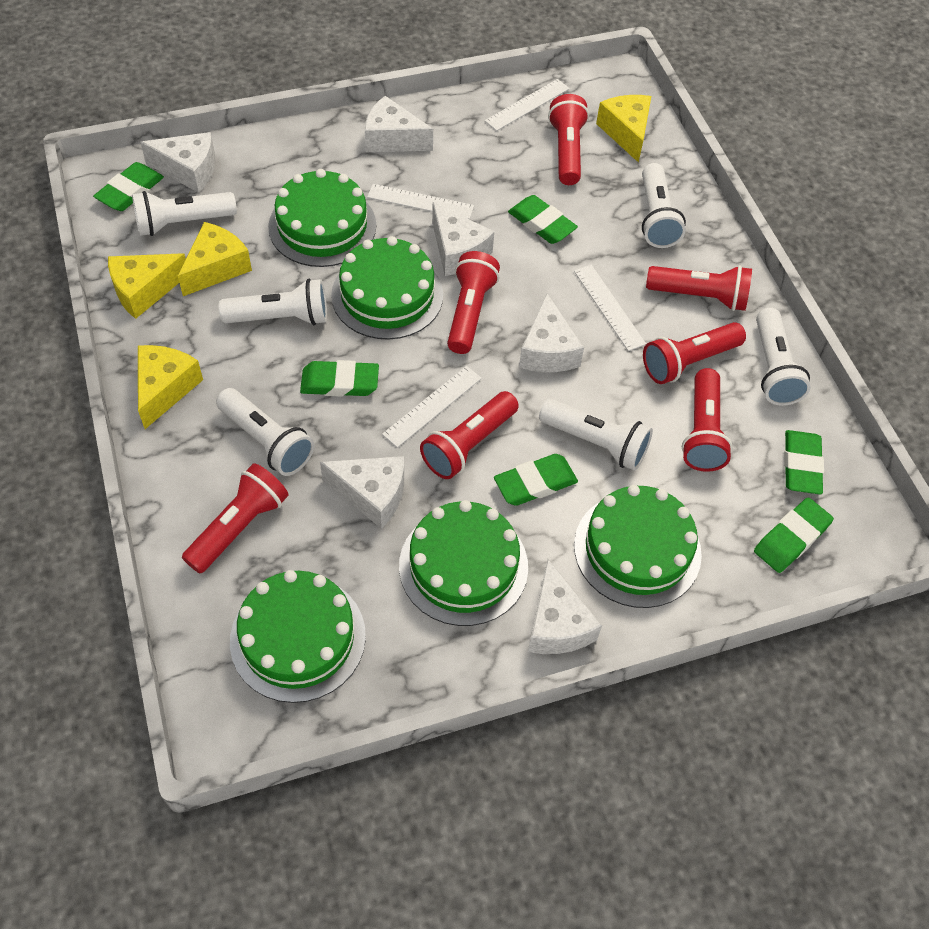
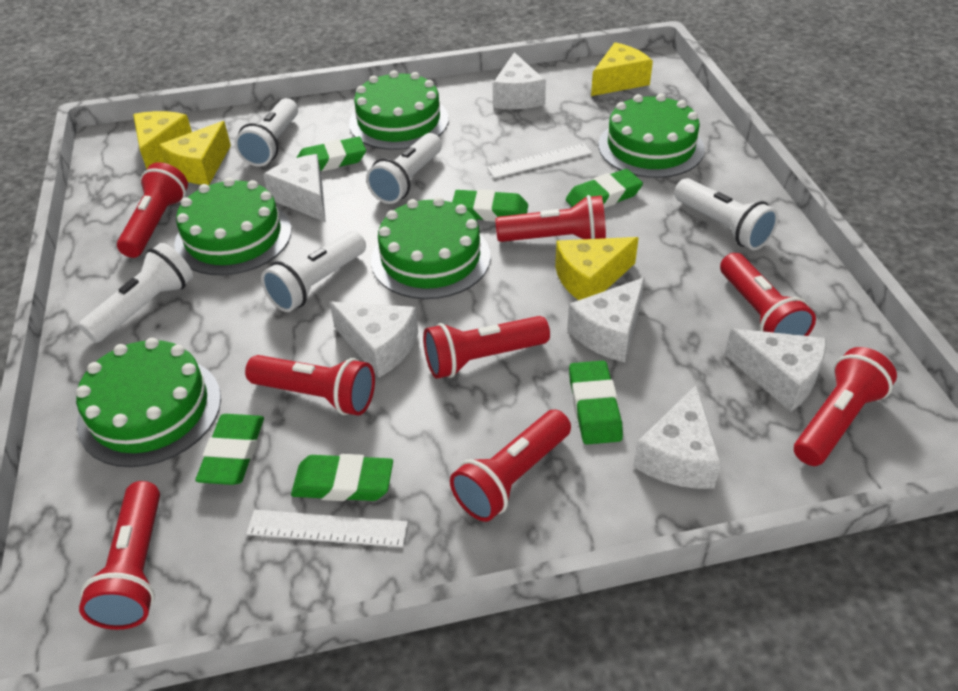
red flashlight: 7 -> 8
white flashlight: 6 -> 5
white ruler: 4 -> 2

